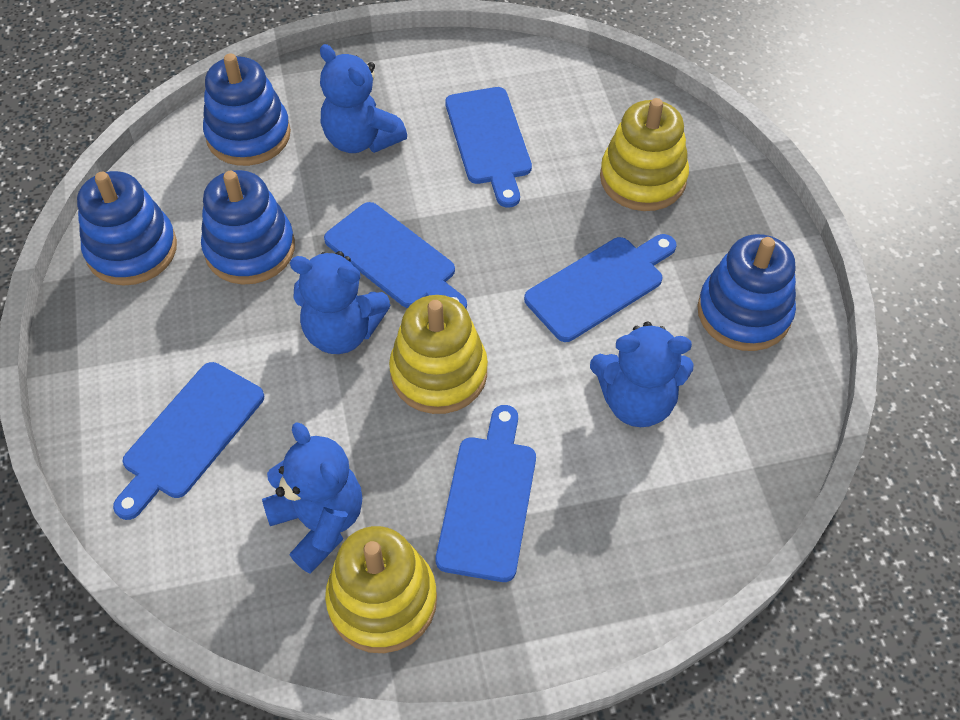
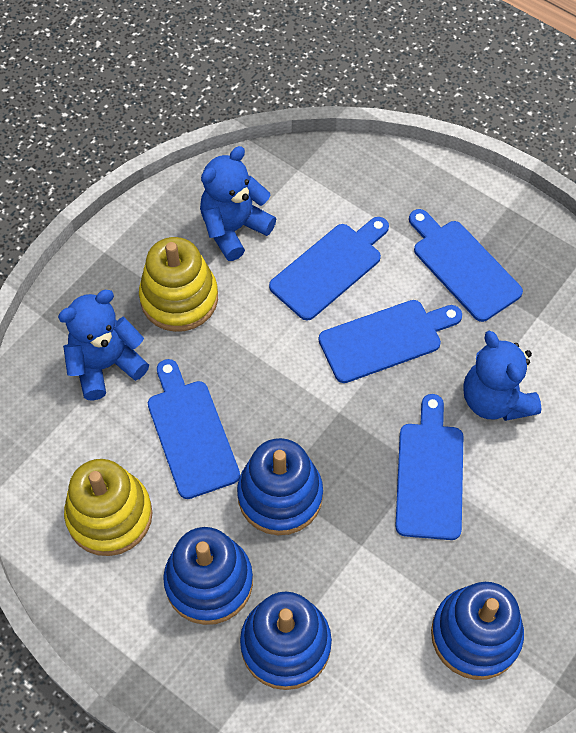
blue teddy bear: 4 -> 3
yellow stacking toy: 3 -> 2

